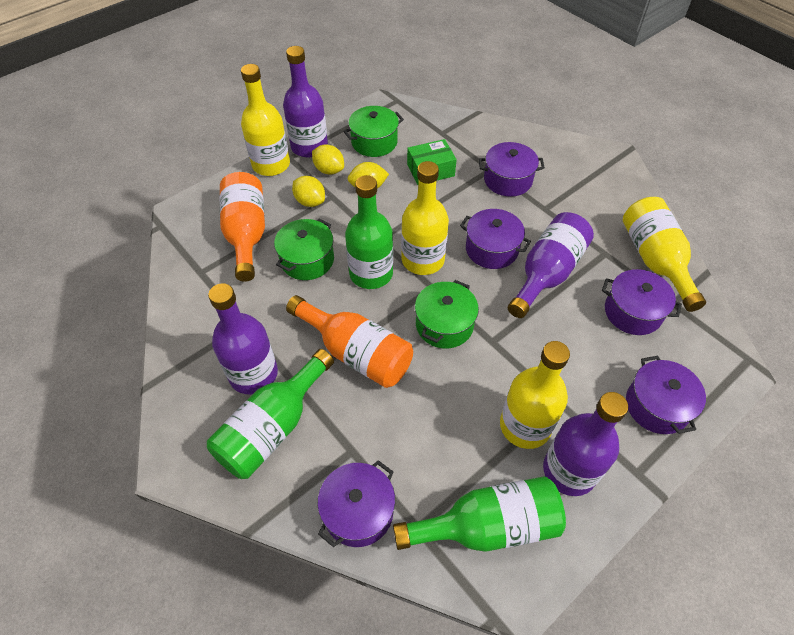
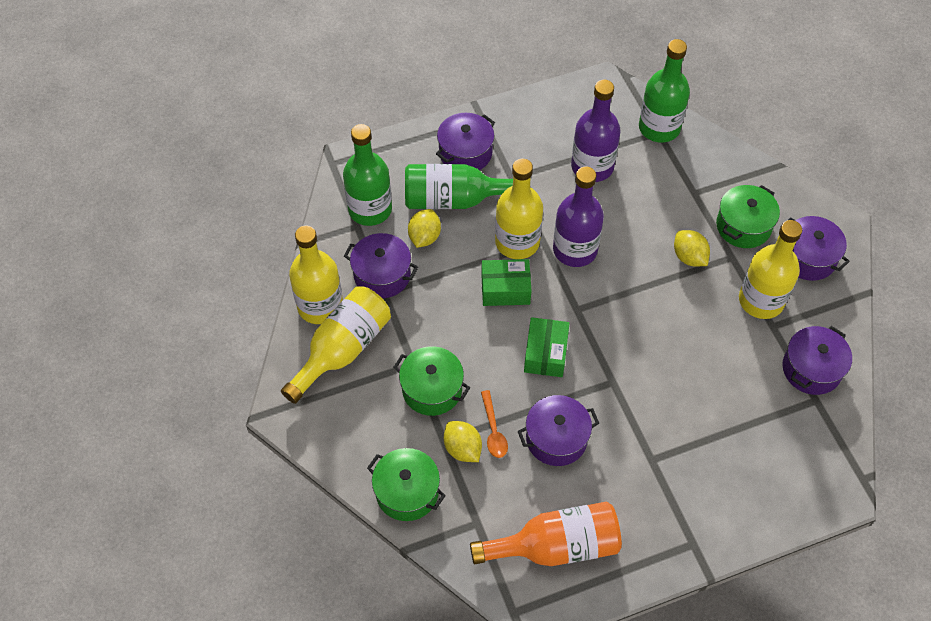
green box: 1 -> 2
orange bottle: 2 -> 1
orange spoon: 0 -> 1
purple bottle: 4 -> 2

